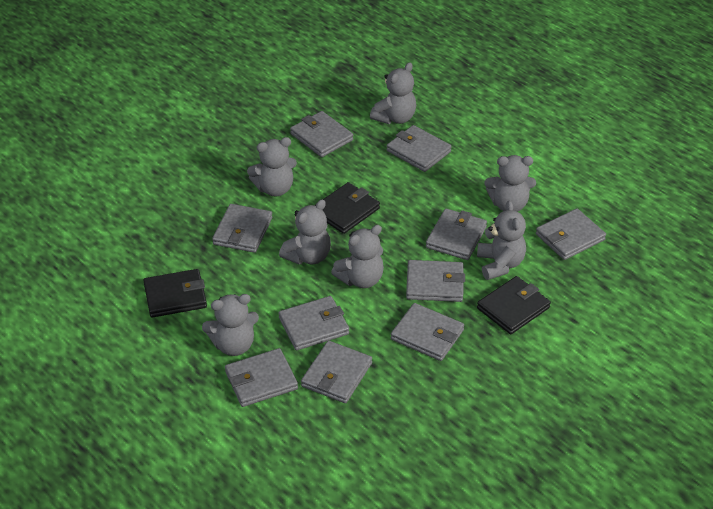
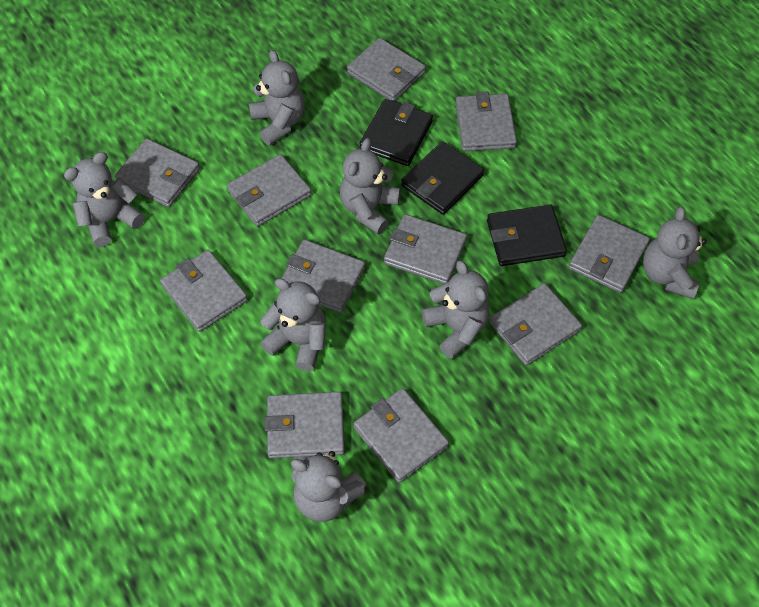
grey wallet: 10 -> 11

